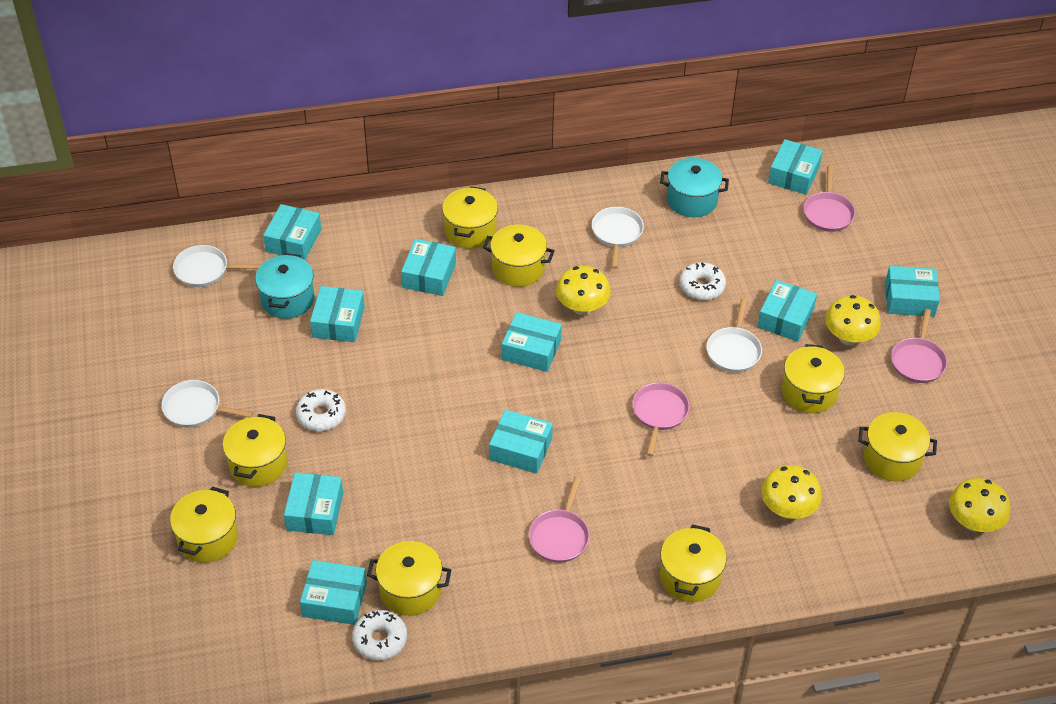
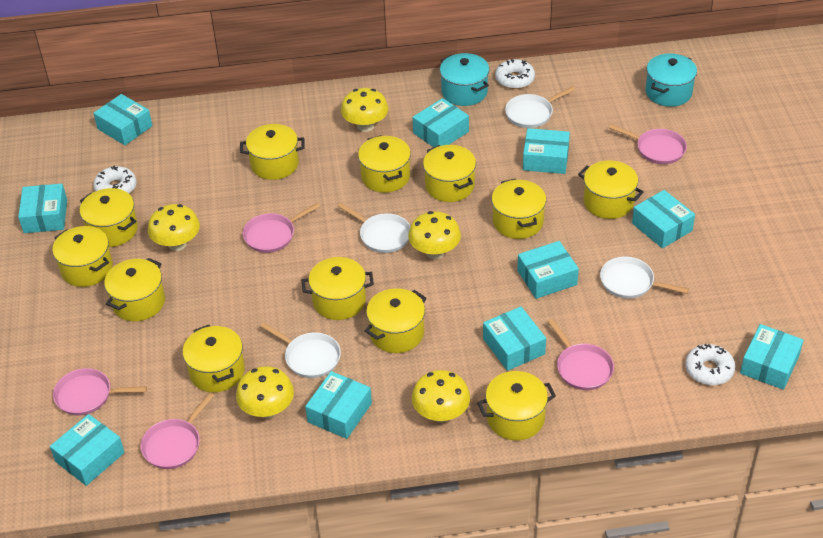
pink pan: 4 -> 5
yellow mushroom: 4 -> 5
yellow pot: 8 -> 12

